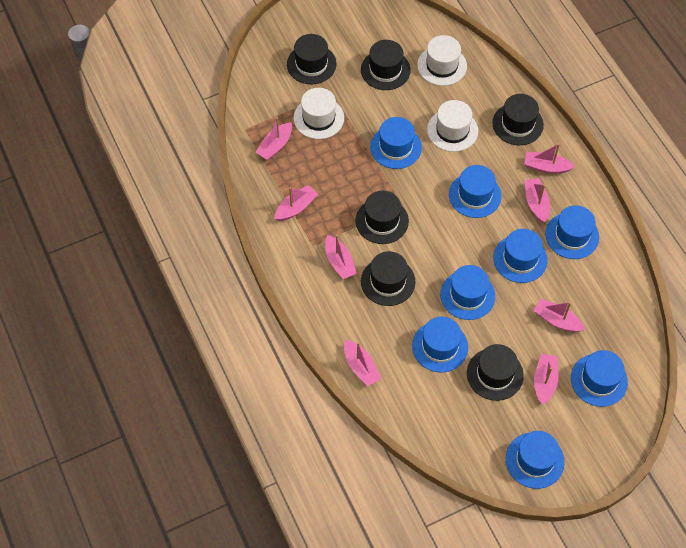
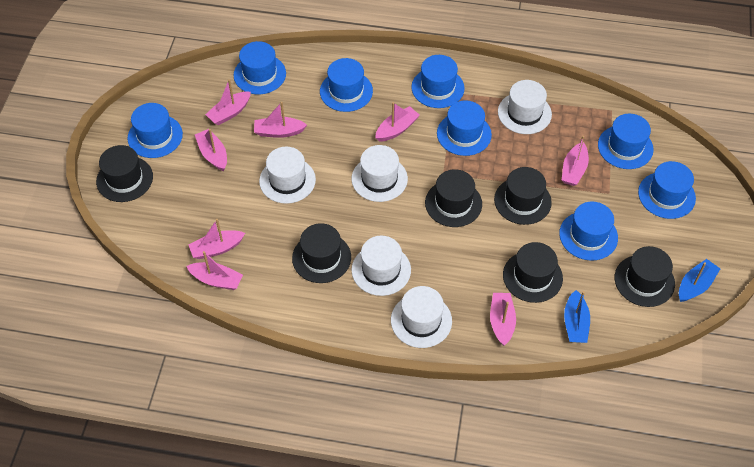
blue boat: 0 -> 2
white hat: 3 -> 5

